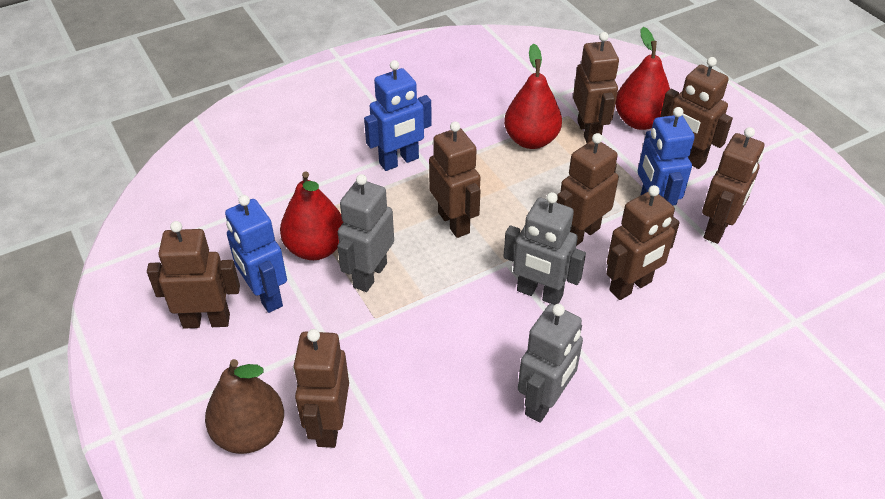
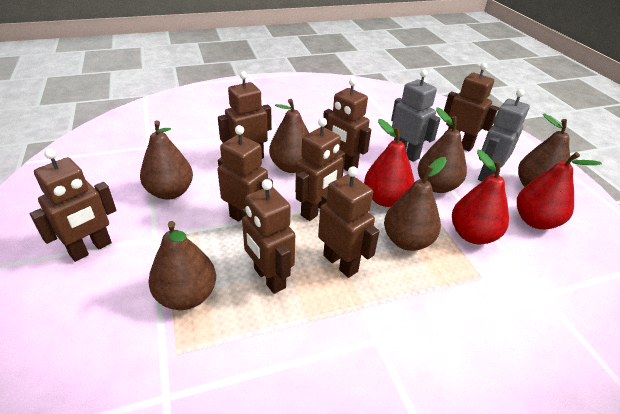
blue robot: 3 -> 0
brown pear: 1 -> 6
grey robot: 3 -> 2

